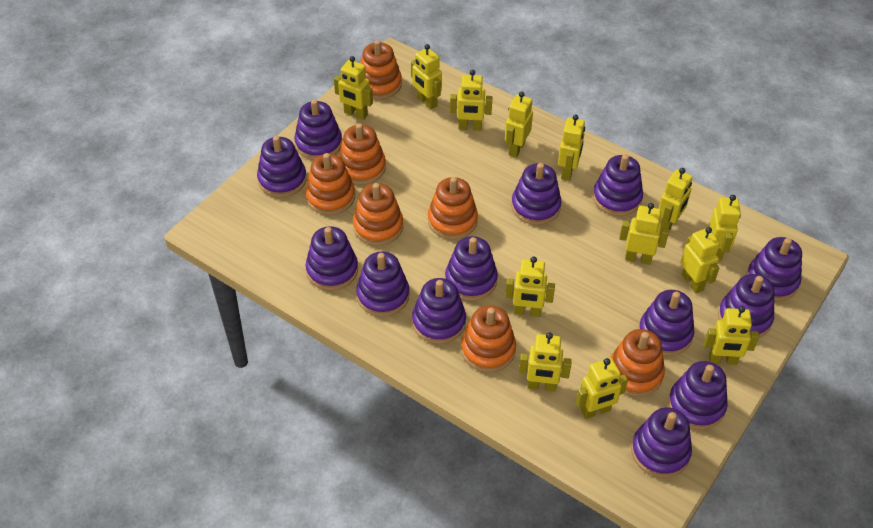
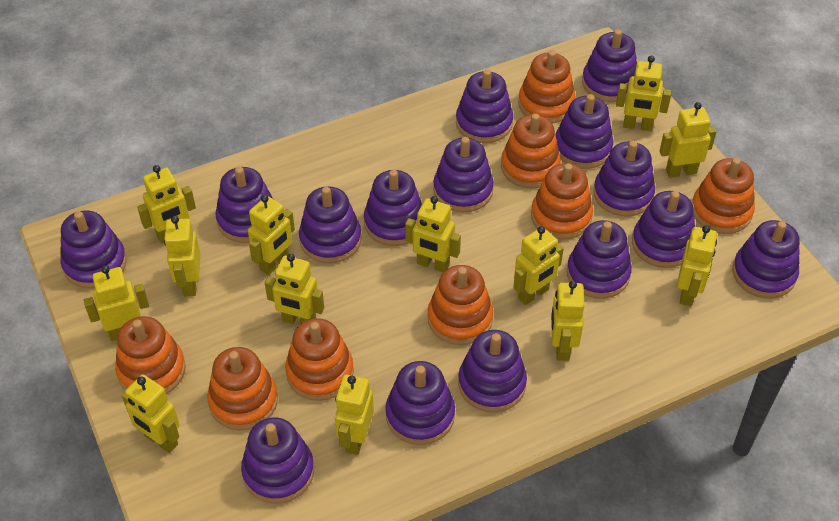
orange stacking toy: 7 -> 8
purple stacking toy: 13 -> 15

